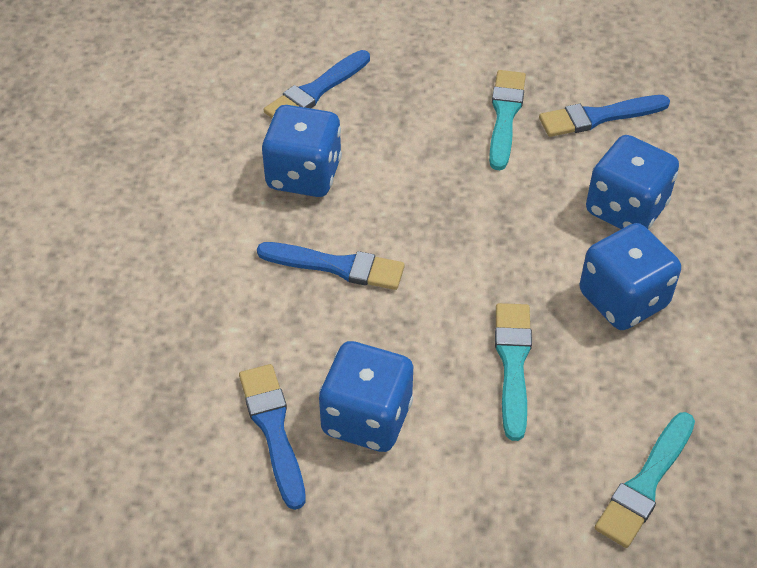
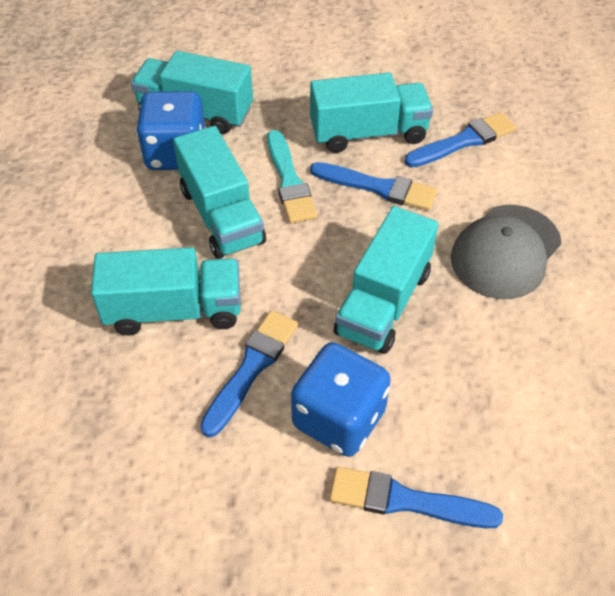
blue dice: 4 -> 2
grey cap: 0 -> 1
turquoise brush: 3 -> 1
turquoise truck: 0 -> 5

